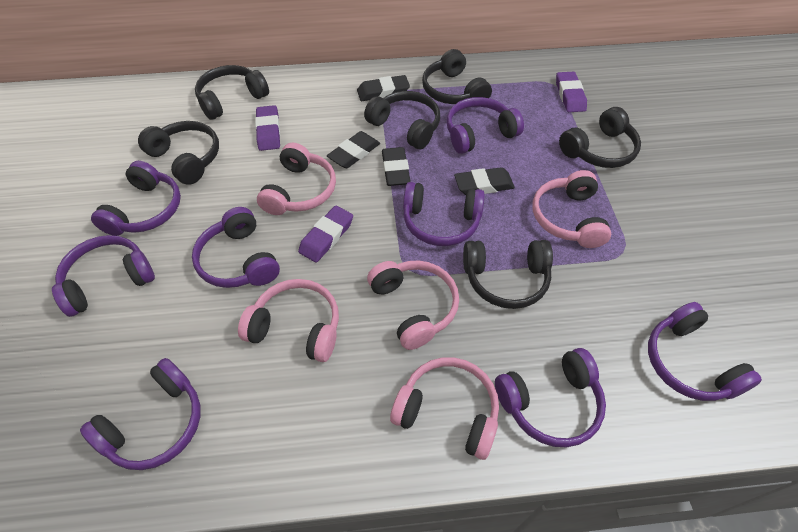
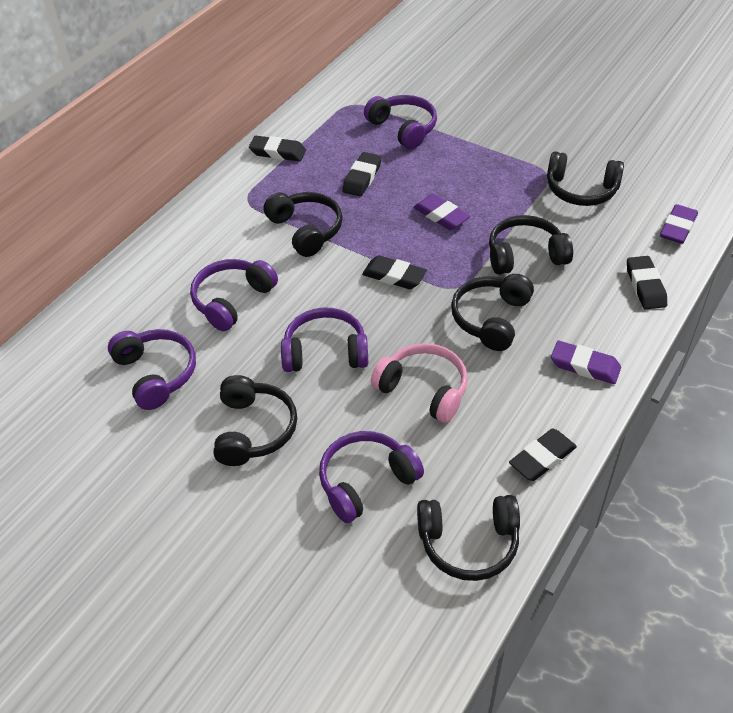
black eraser: 4 -> 5
pink headphones: 5 -> 1
purple headphones: 8 -> 5

